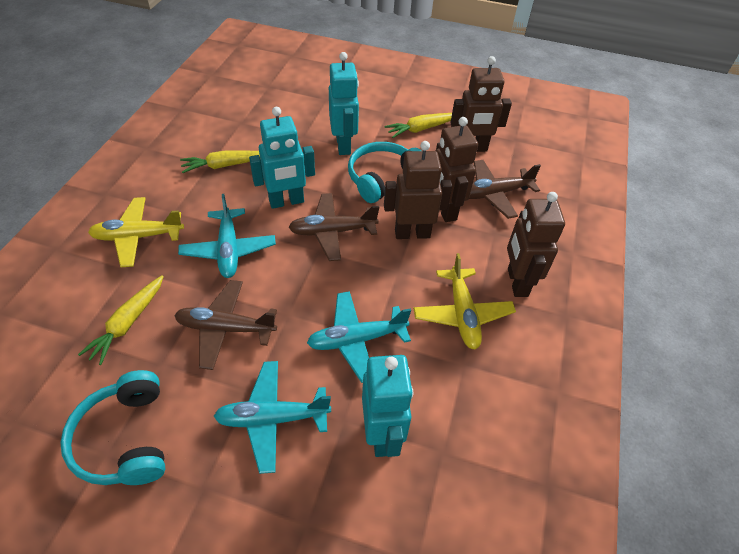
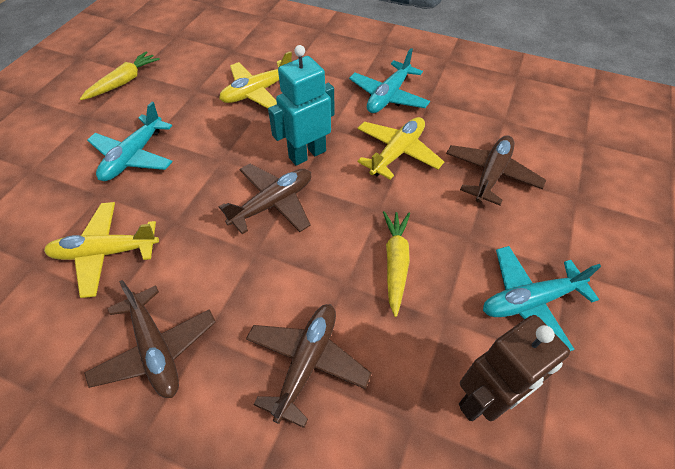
brown plane: 3 -> 4
brown robot: 4 -> 1
turquoise headphones: 2 -> 0
turquoise robot: 3 -> 1
yellow carrot: 3 -> 2
yellow plane: 2 -> 3

